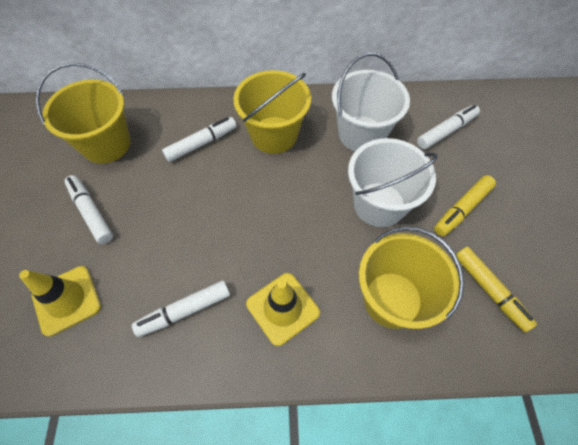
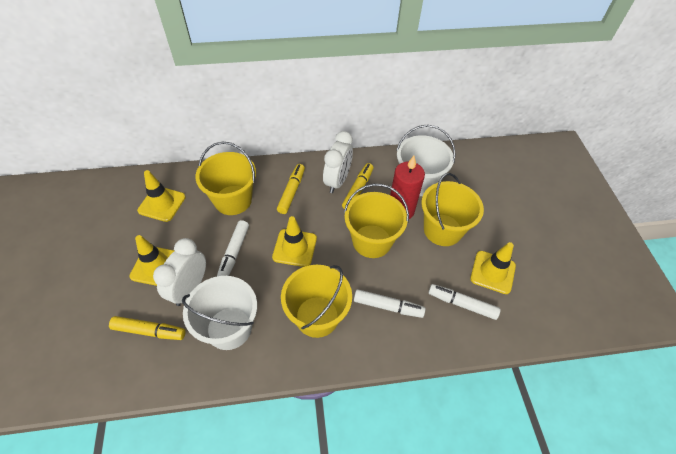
red candle: 0 -> 1
white clock: 0 -> 2
white marker: 4 -> 3
yellow bucket: 3 -> 4
yellow marker: 2 -> 3
yellow traffic cone: 2 -> 4

